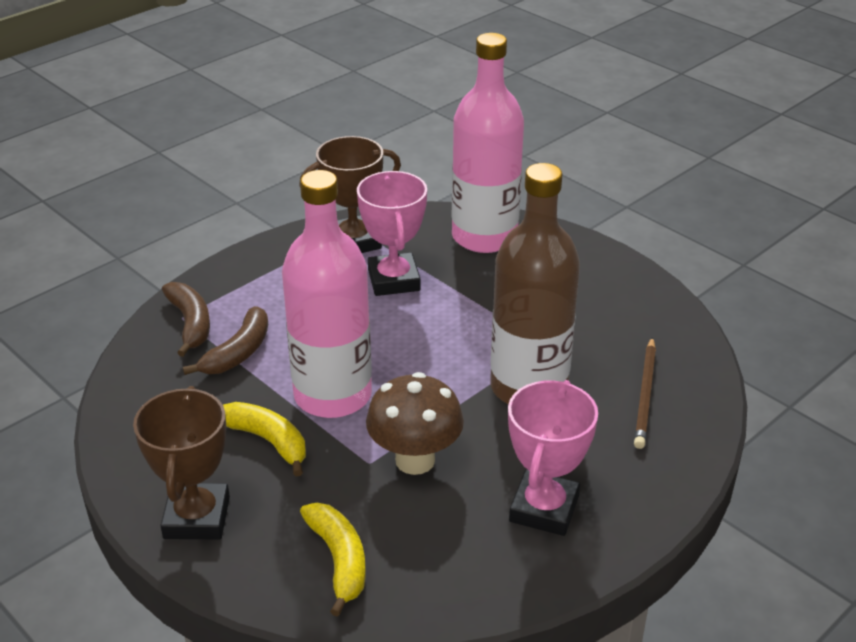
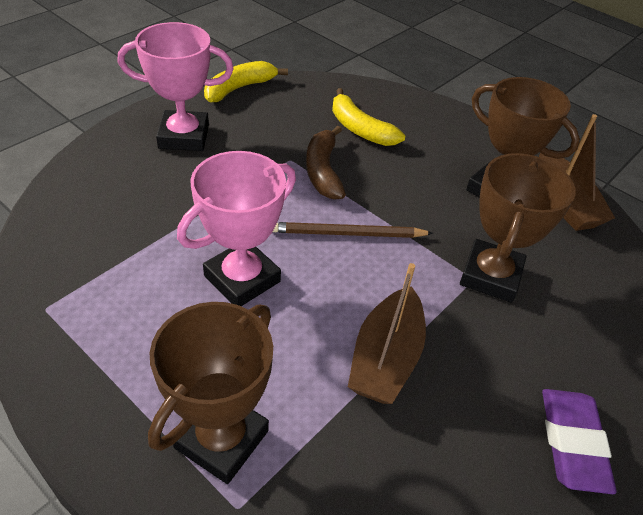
brown banana: 2 -> 1
brown boat: 0 -> 2
brown bottle: 1 -> 0
brown mushroom: 1 -> 0
brown trophy: 2 -> 3
pink bottle: 2 -> 0
purple eraser: 0 -> 1

